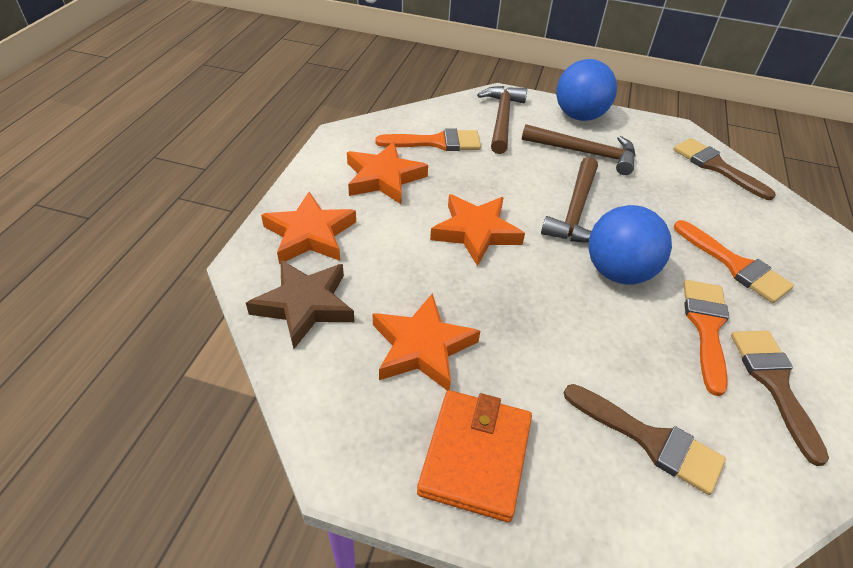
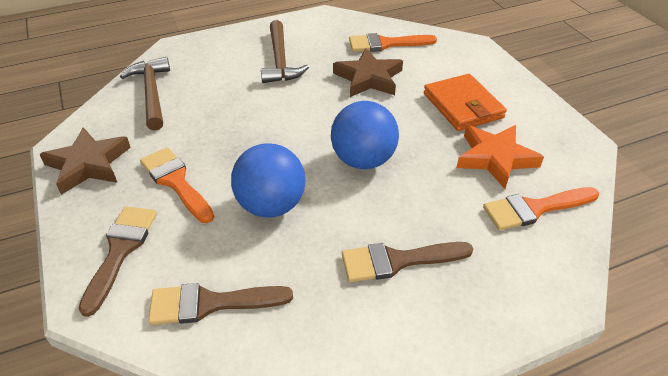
brown hammer: 3 -> 2
brown star: 1 -> 2
orange star: 4 -> 1

